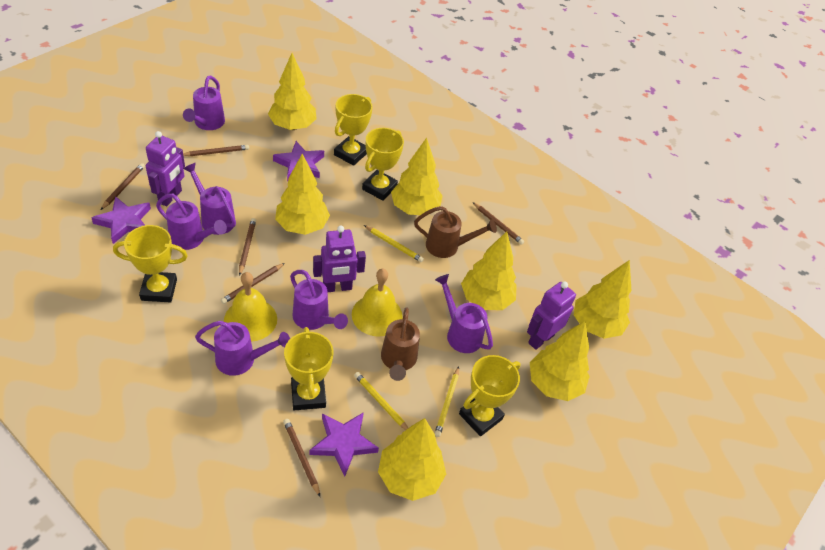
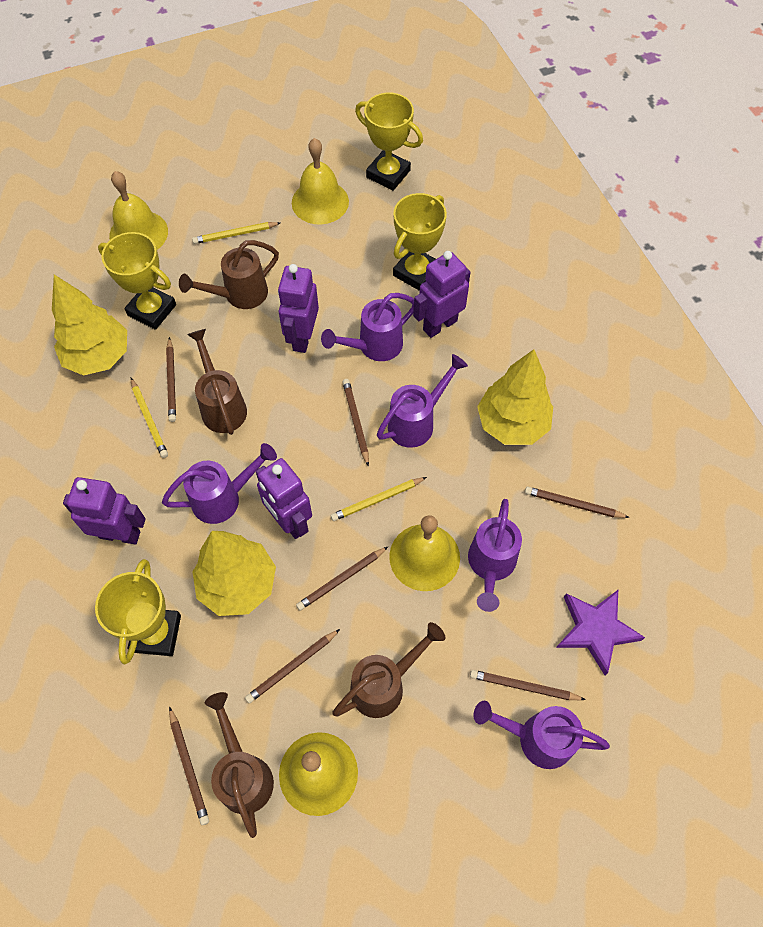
brown pencil: 6 -> 7
brown watering can: 2 -> 4
purple robot: 3 -> 4
purple star: 3 -> 1
purple watering can: 6 -> 5
yellow bell: 2 -> 4
yellow tree: 7 -> 3
yellow trophy: 5 -> 4

